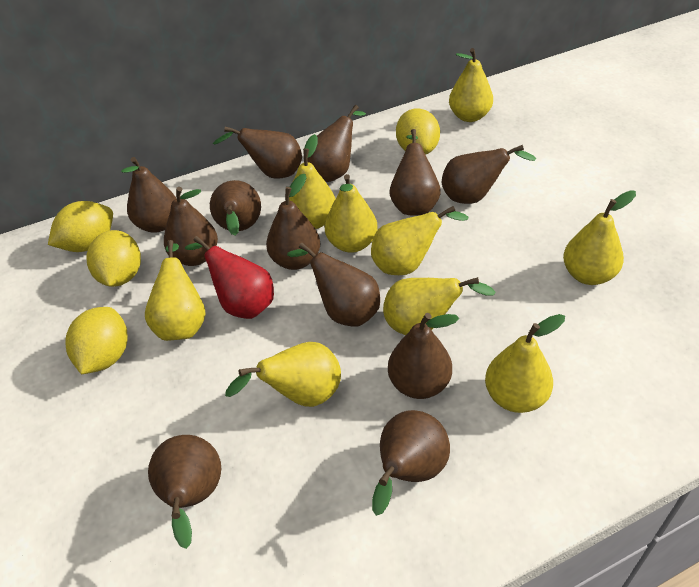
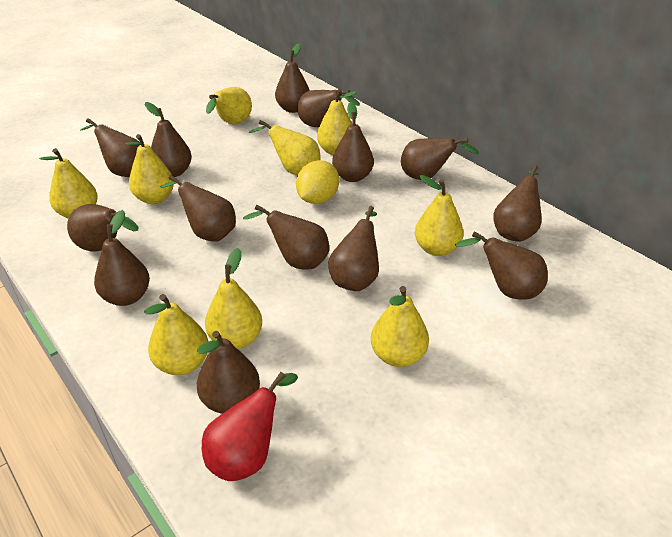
brown pear: 12 -> 14
yellow lemon: 4 -> 1

